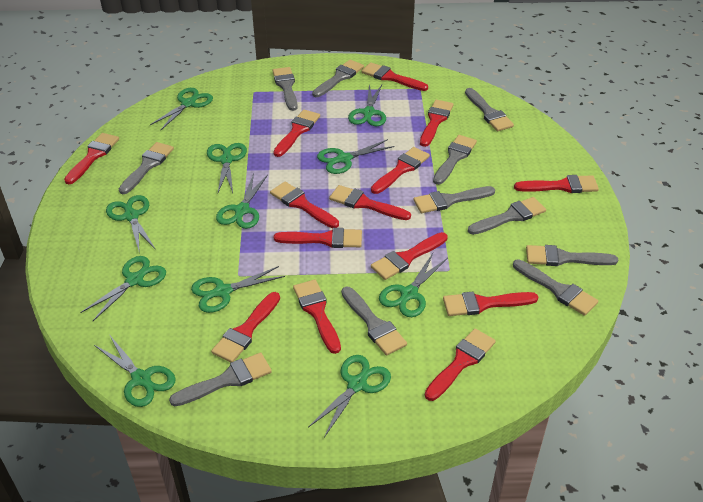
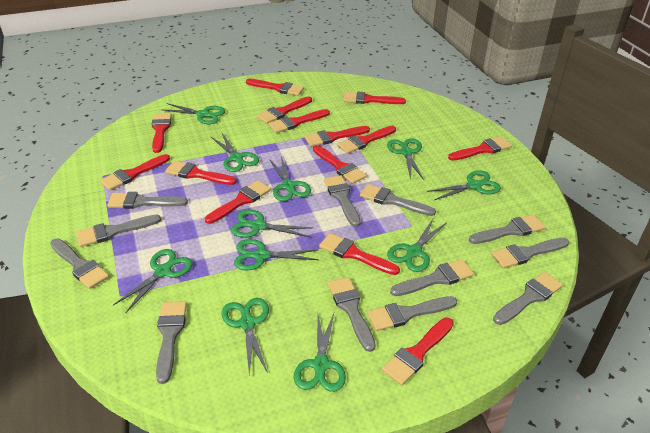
grey brush: 11 -> 12

